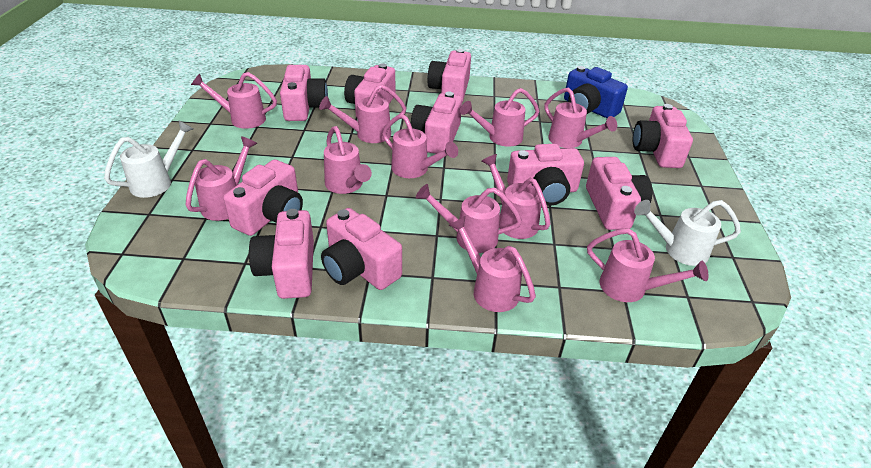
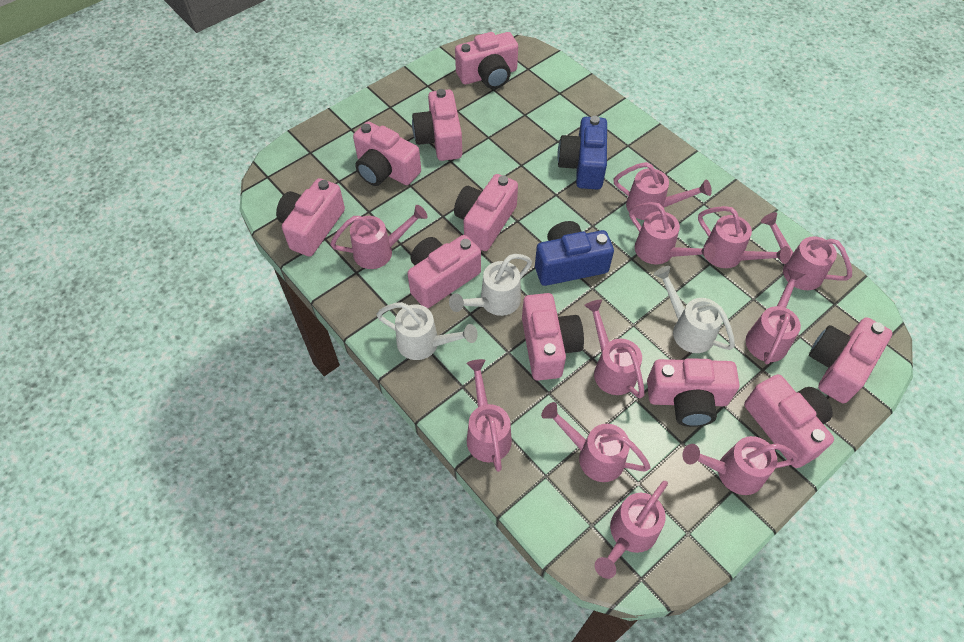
blue camera: 1 -> 2
white watering can: 2 -> 3

